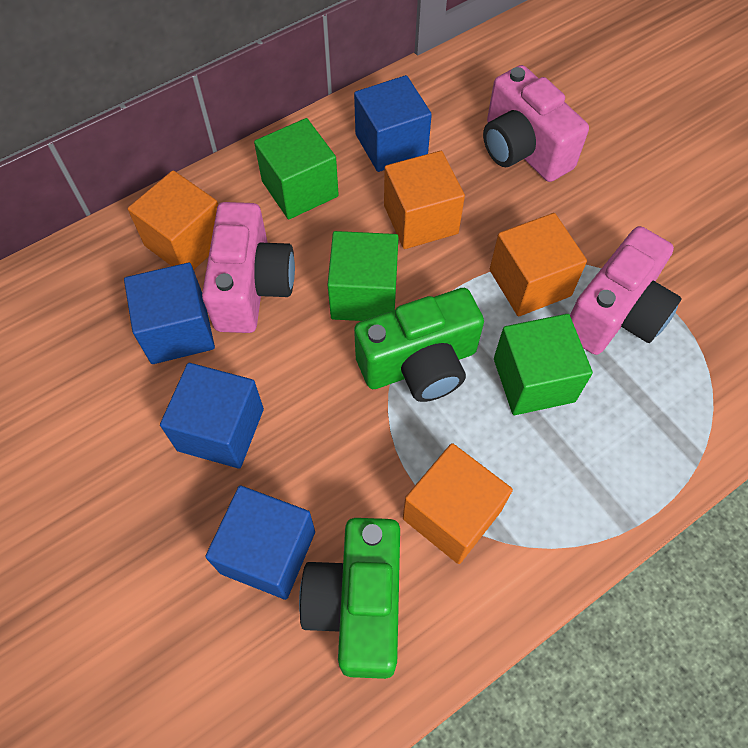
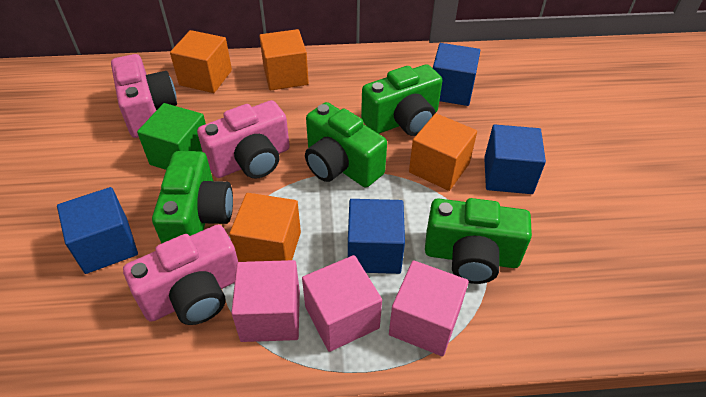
green camera: 2 -> 4
green cube: 3 -> 1
pink cube: 0 -> 3

